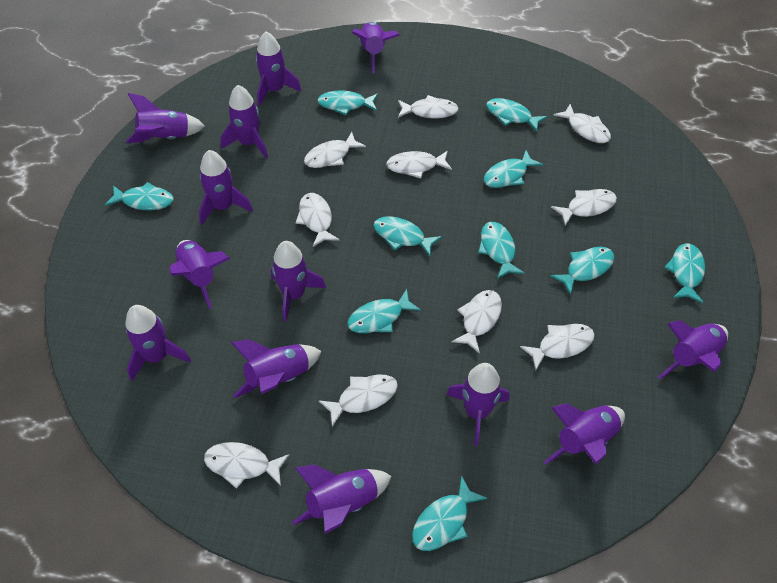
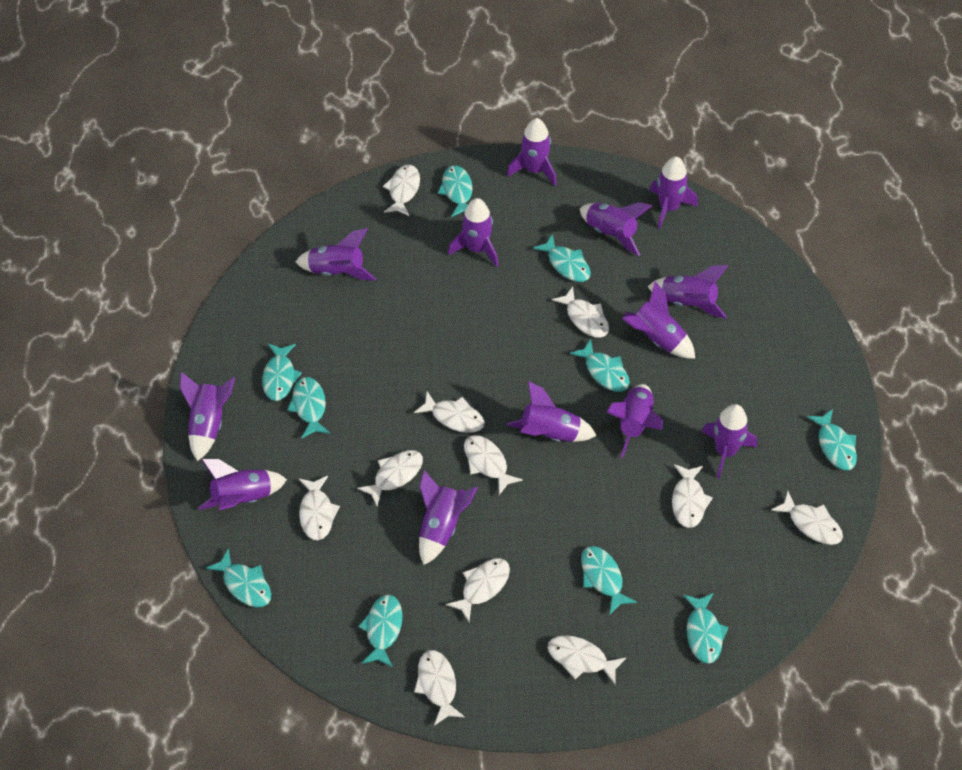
white fish: 10 -> 11

